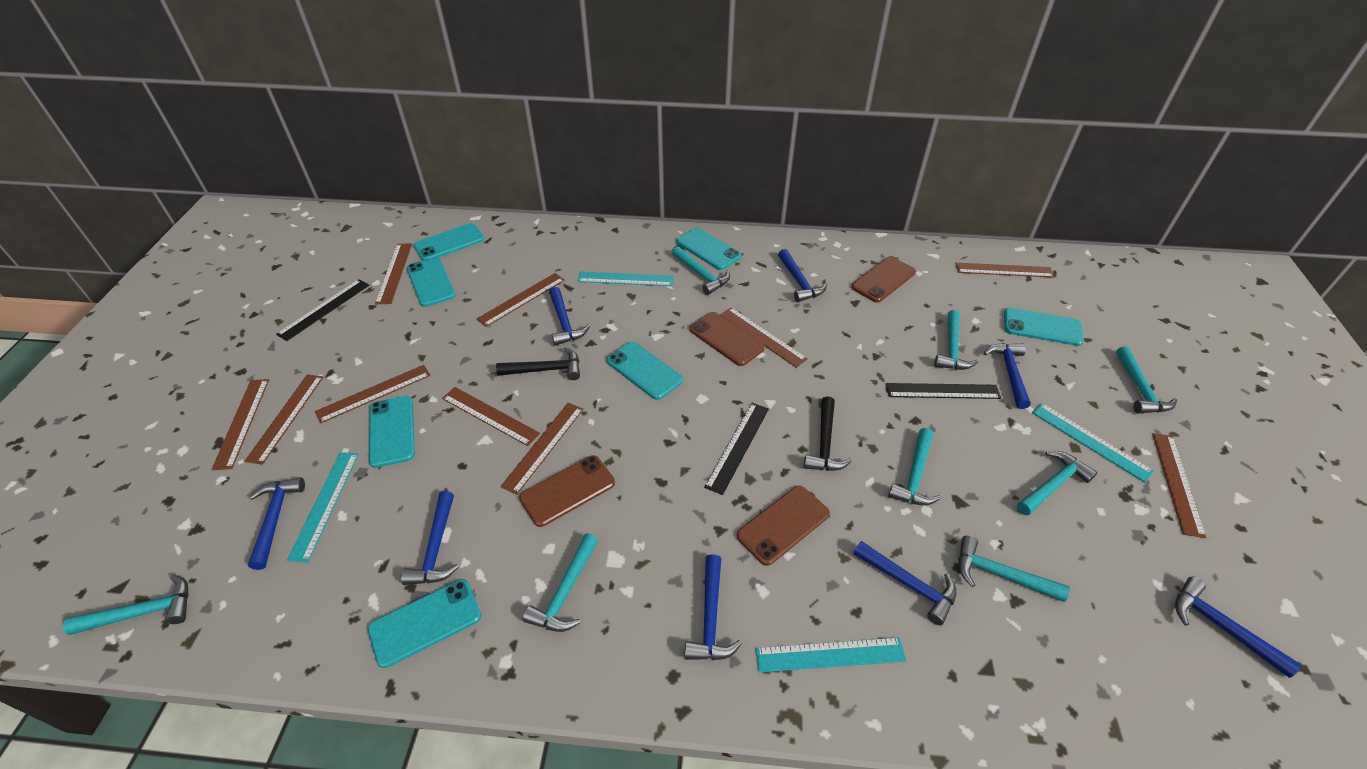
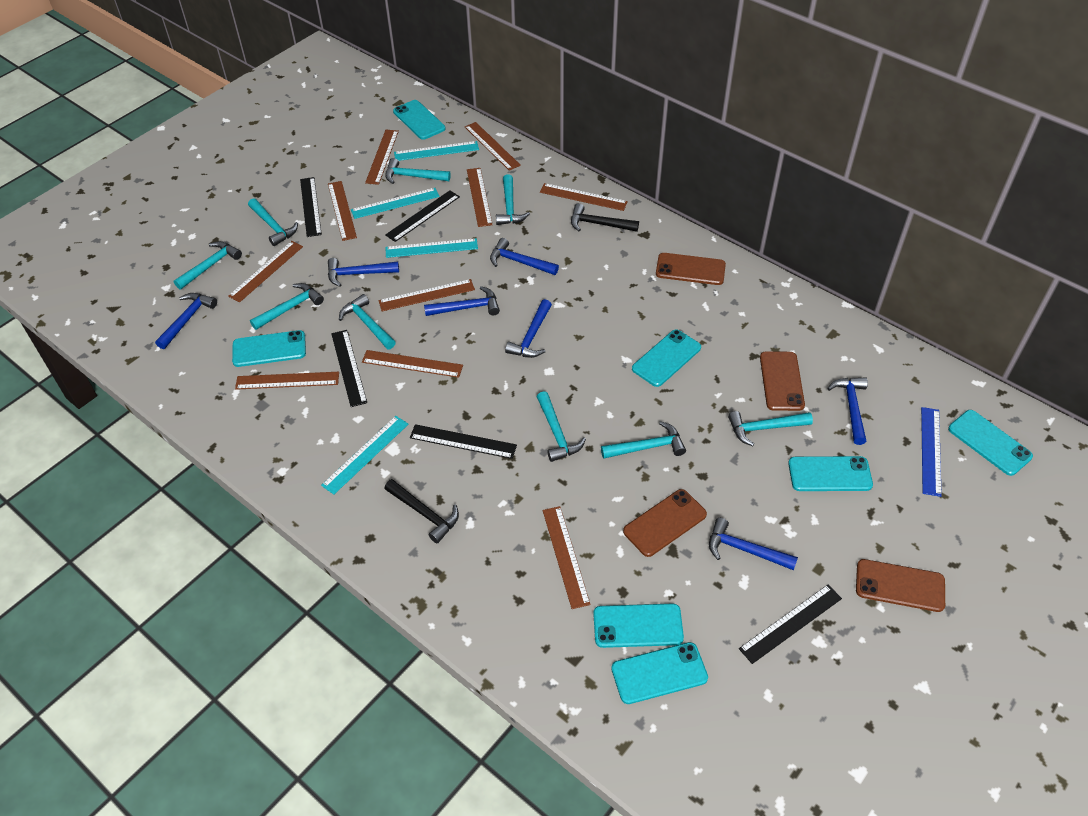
black ruler: 3 -> 5
blue hammer: 8 -> 7
blue ruler: 0 -> 1
turquoise hammer: 8 -> 9

